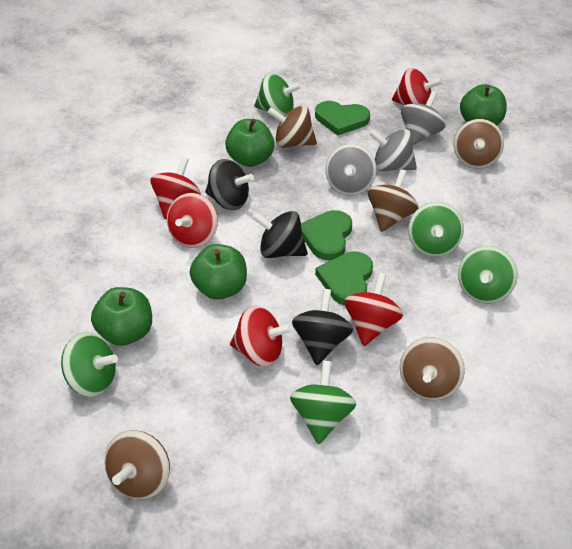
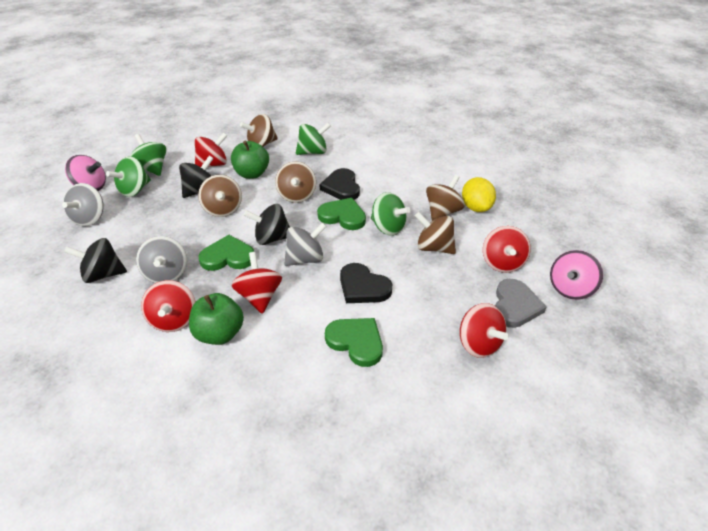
black heart: 0 -> 2
green apple: 4 -> 2
green spinning top: 5 -> 4
grey heart: 0 -> 1
pink spinning top: 0 -> 2
yellow lemon: 0 -> 1

